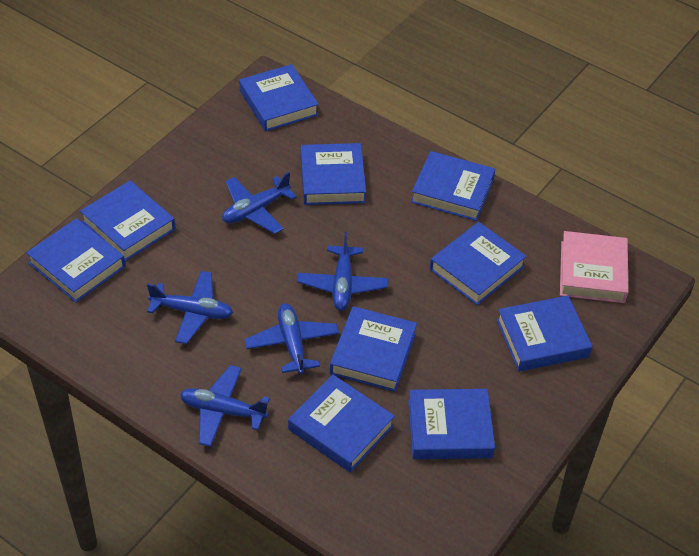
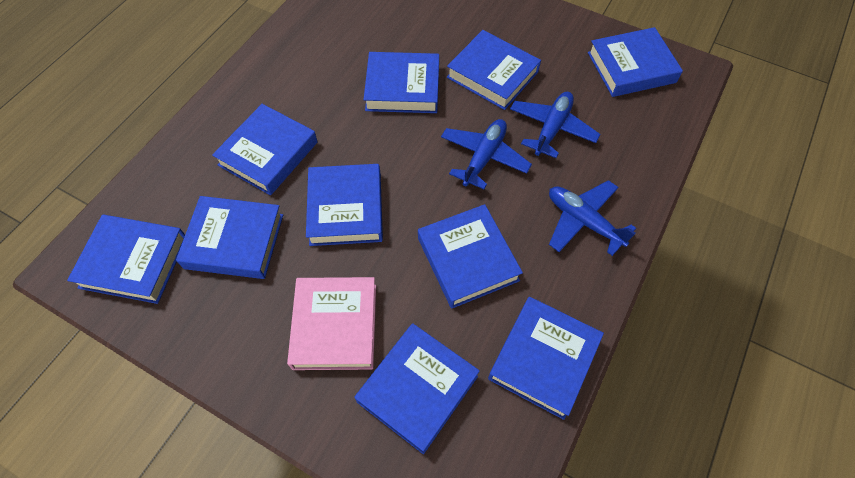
blue plane: 5 -> 3

